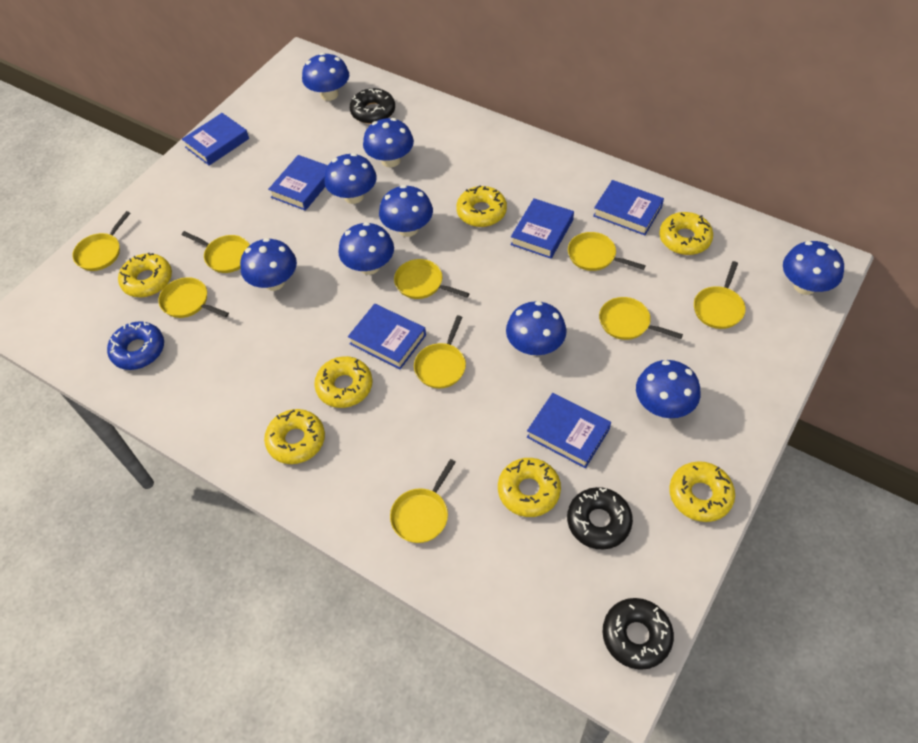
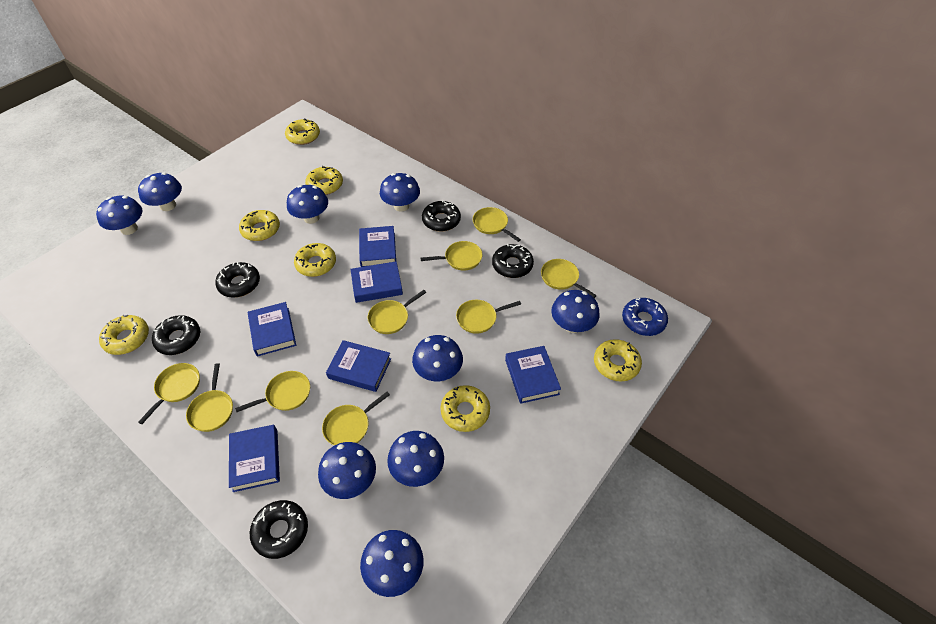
black donut: 3 -> 5

